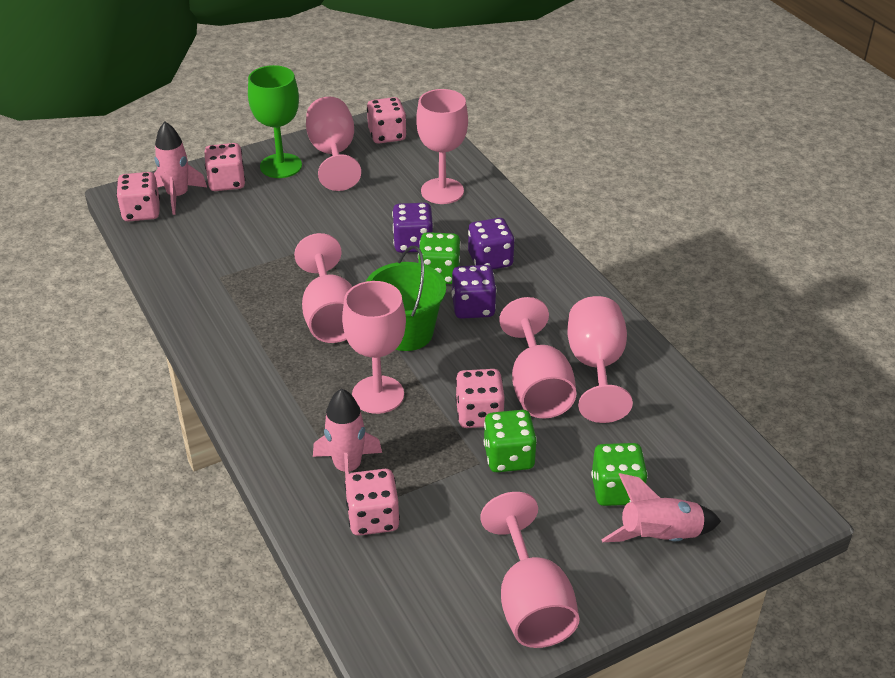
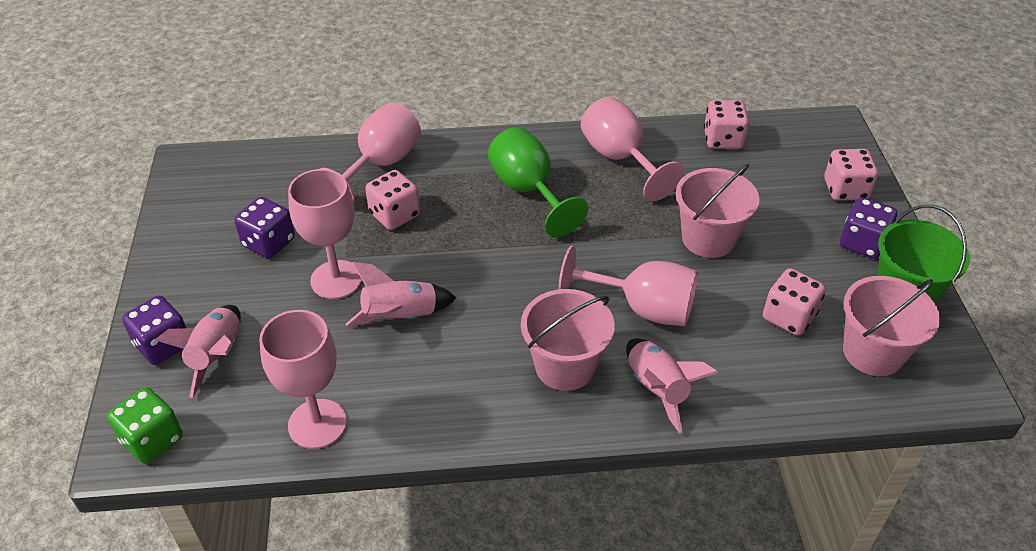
green dice: 3 -> 1
pink bucket: 0 -> 3
pink dice: 5 -> 4
pink goblet: 7 -> 5

